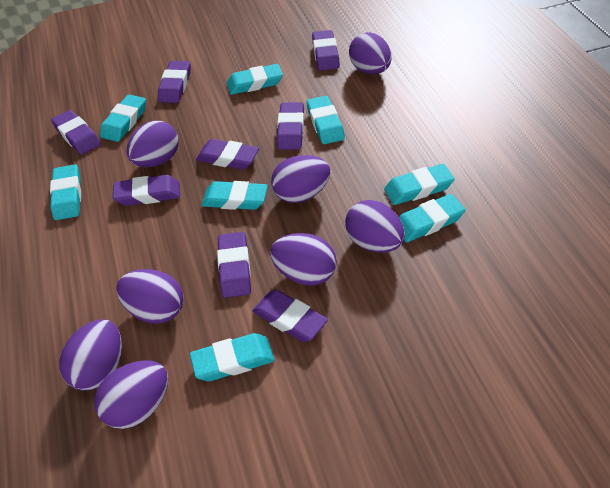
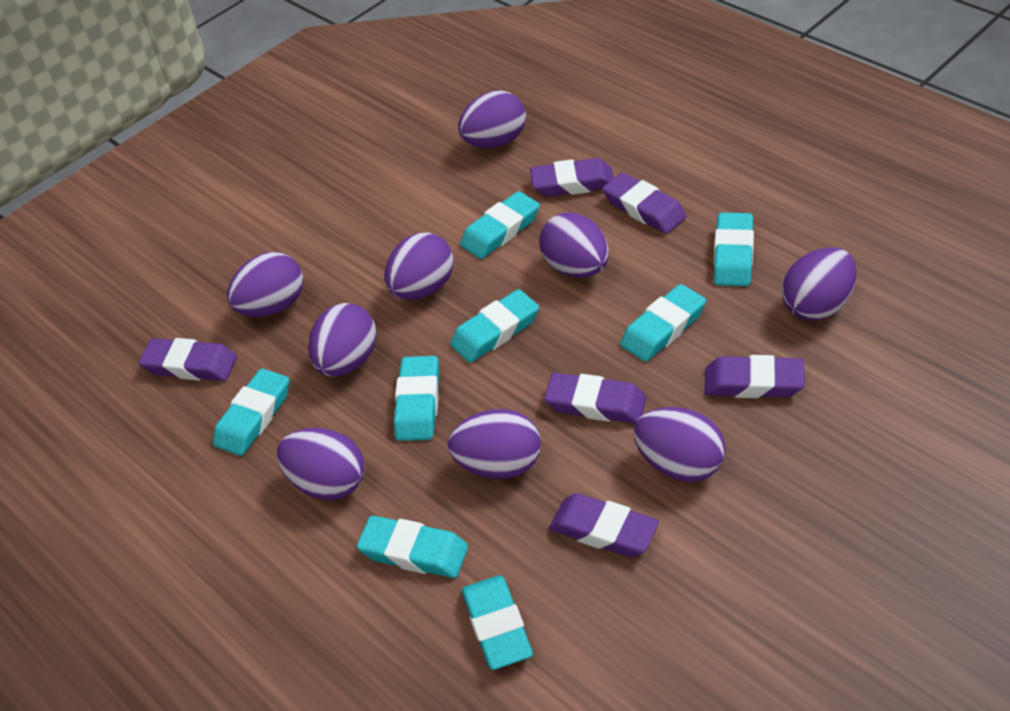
purple egg: 8 -> 9
purple eraser: 8 -> 6

